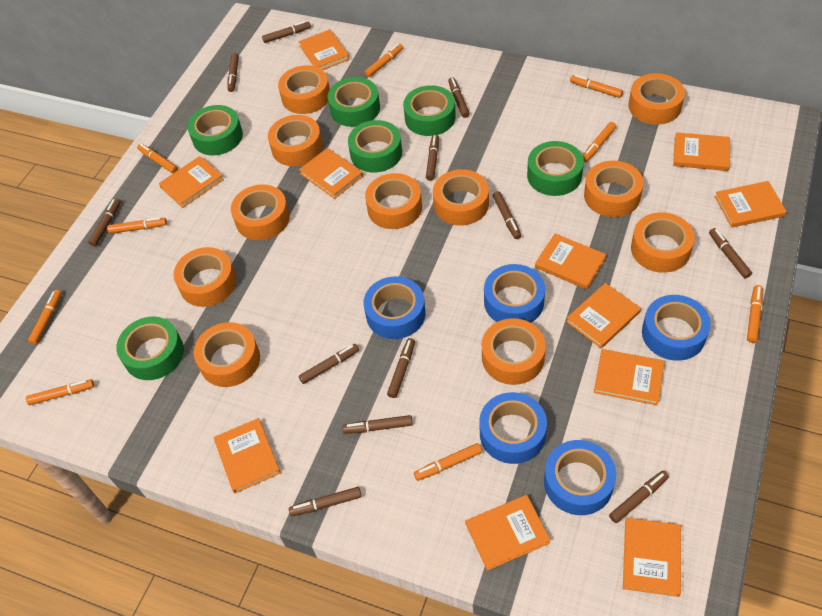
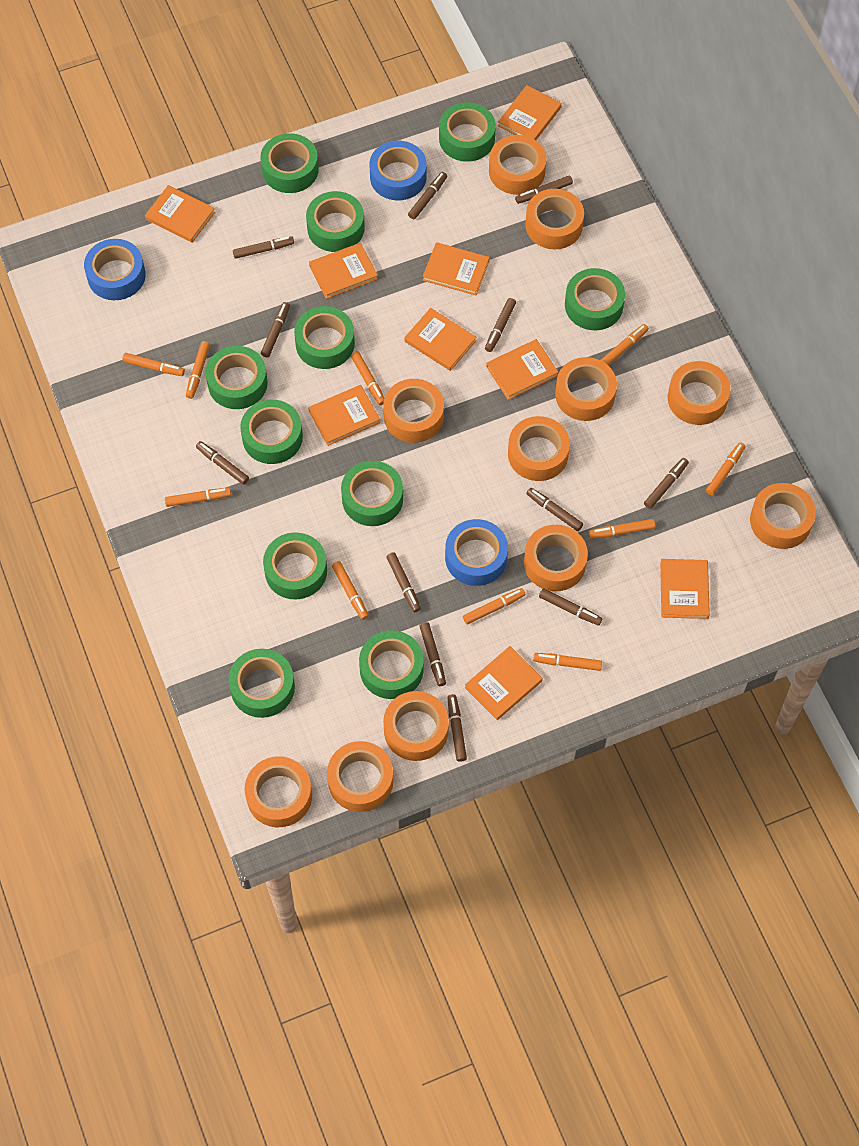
blue tape: 5 -> 3
green tape: 6 -> 11
orange book: 11 -> 9
orange marker: 9 -> 10

